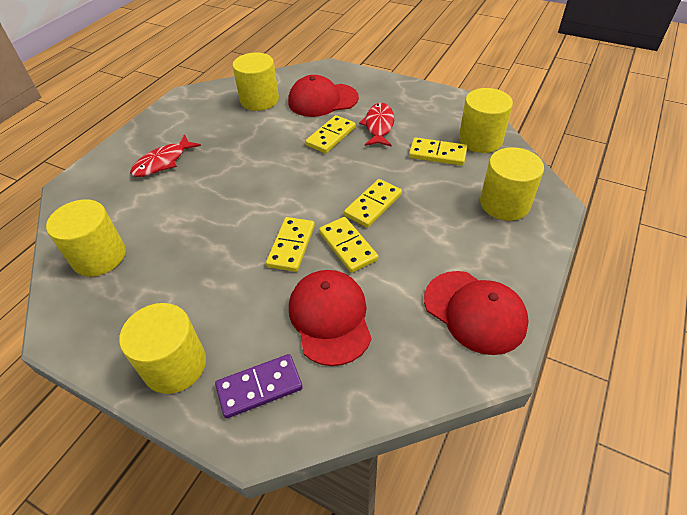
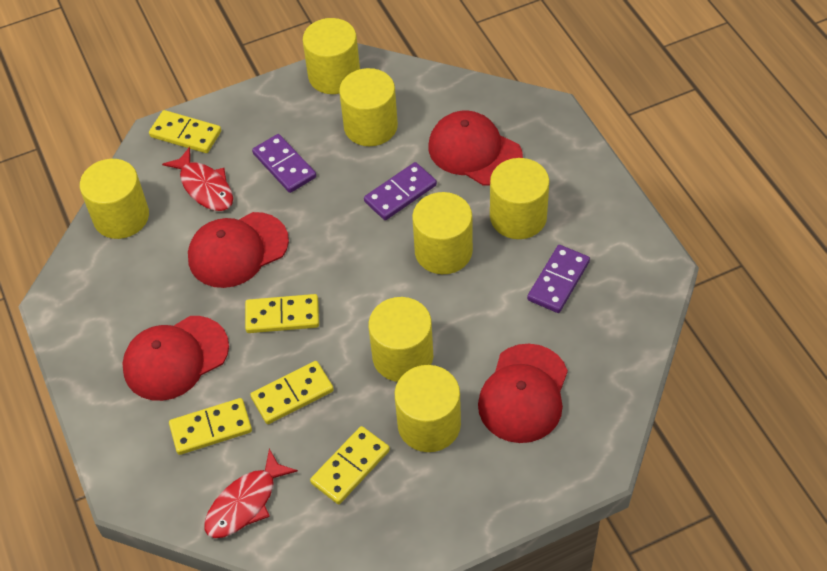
purple domino: 1 -> 3
red cap: 3 -> 4
yellow cylinder: 5 -> 7

